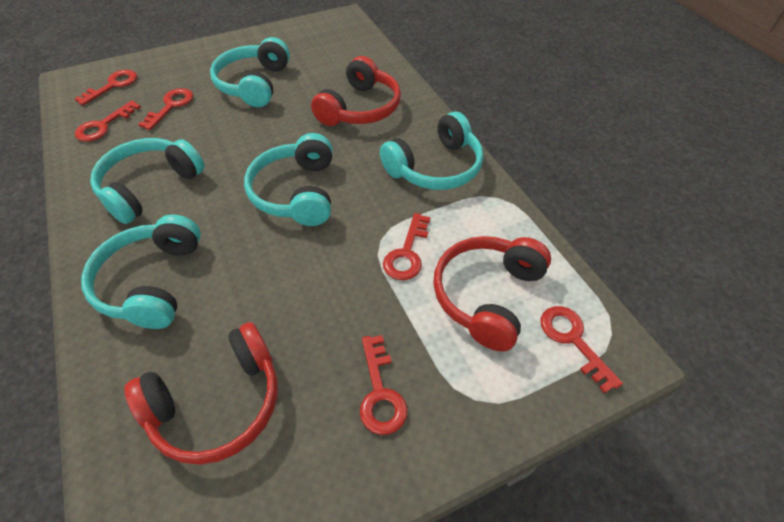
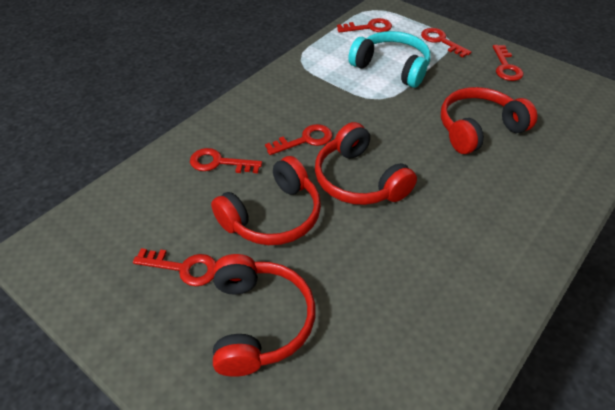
red headphones: 3 -> 4
turquoise headphones: 5 -> 1

